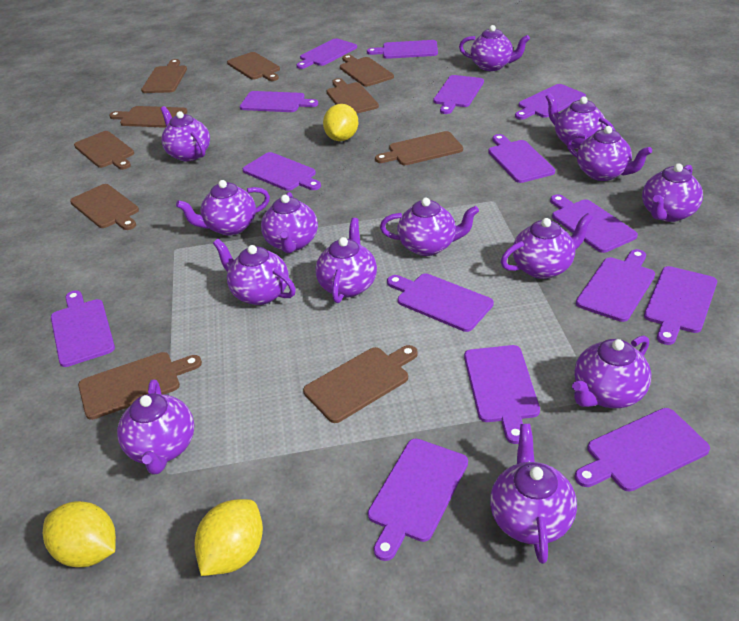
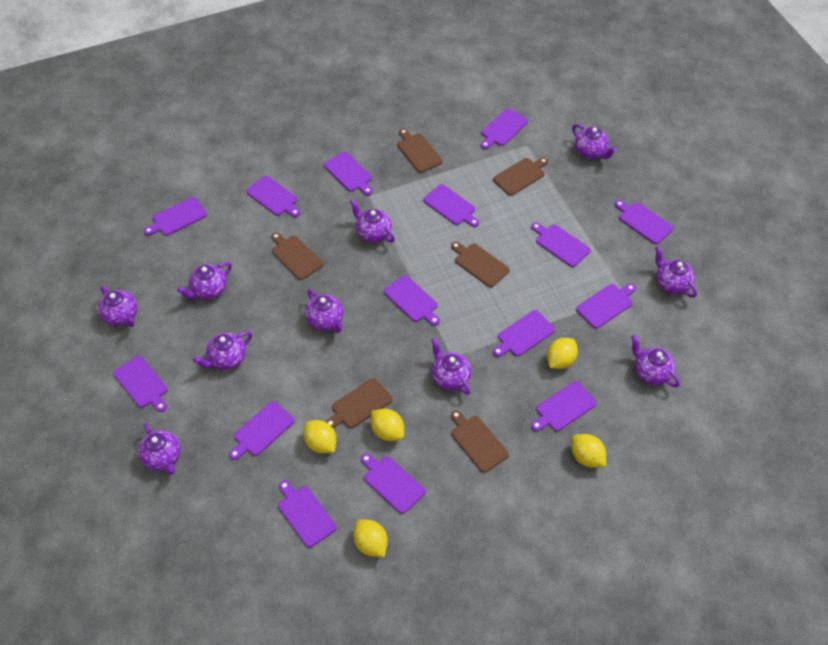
brown cutting board: 10 -> 6
purple teapot: 14 -> 10
yellow lemon: 3 -> 5

